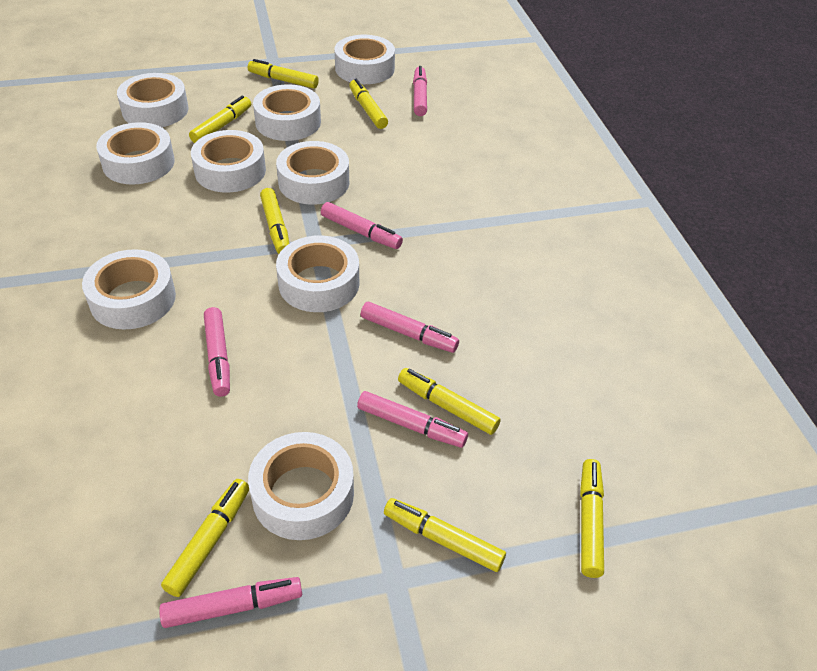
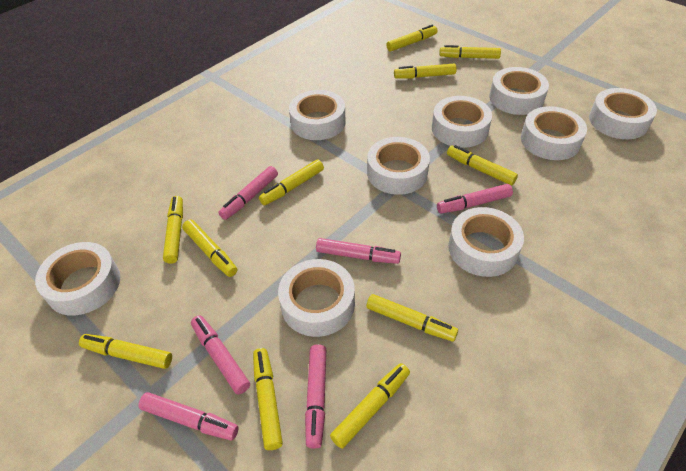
yellow marker: 8 -> 11

